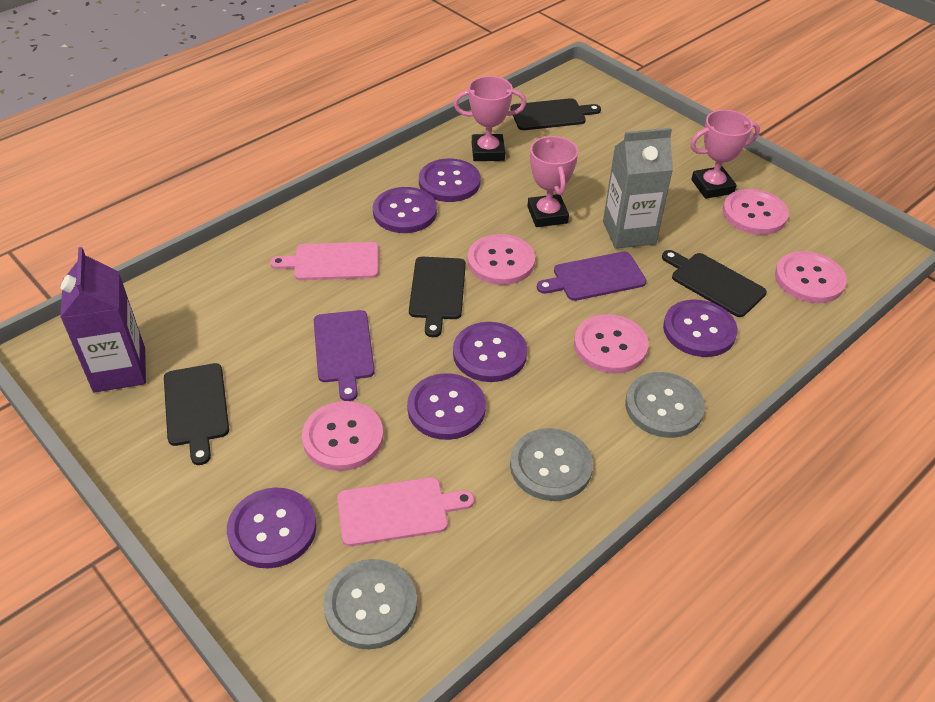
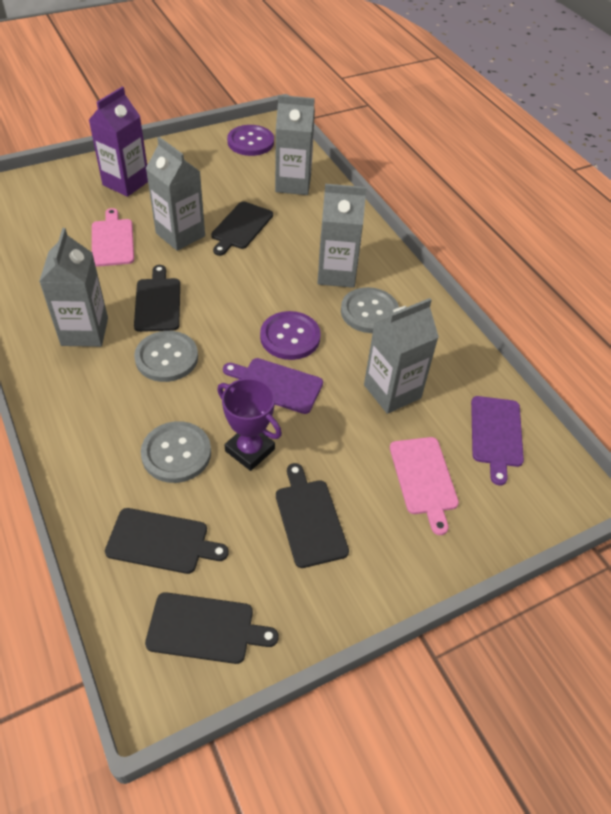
black cutting board: 4 -> 5
grey carton: 1 -> 5
pink button: 5 -> 0
pink trophy: 3 -> 0
purple button: 6 -> 2
purple trophy: 0 -> 1

